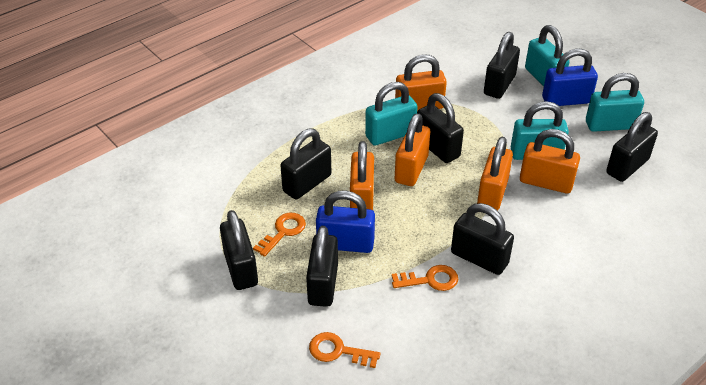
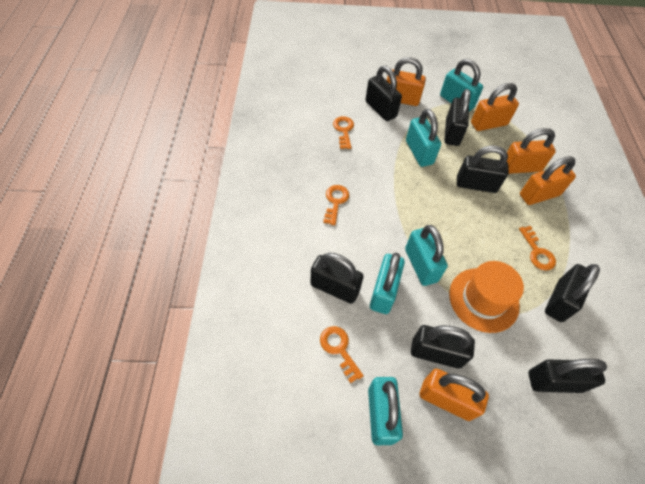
blue padlock: 2 -> 0
orange hat: 0 -> 1
orange key: 3 -> 4
turquoise padlock: 4 -> 5

